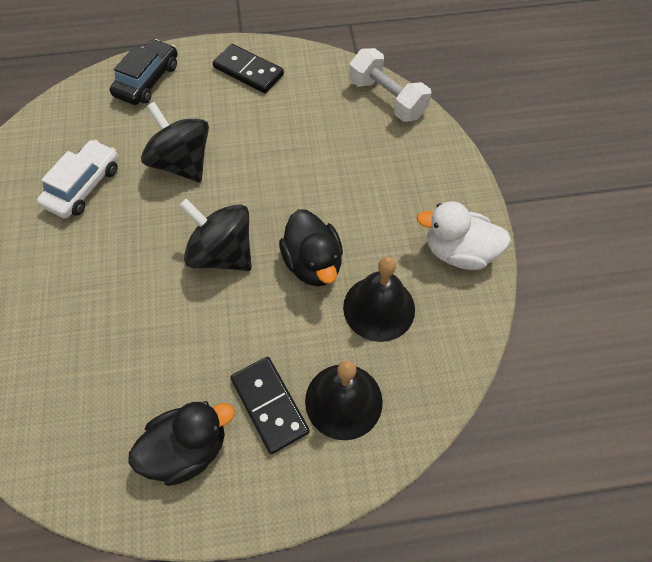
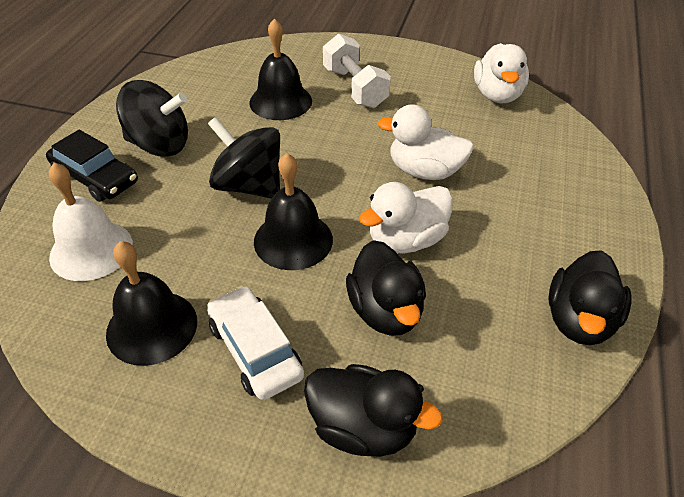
black bell: 2 -> 3
black domino: 2 -> 0
black duck: 2 -> 3
white bell: 0 -> 1
white duck: 1 -> 3

